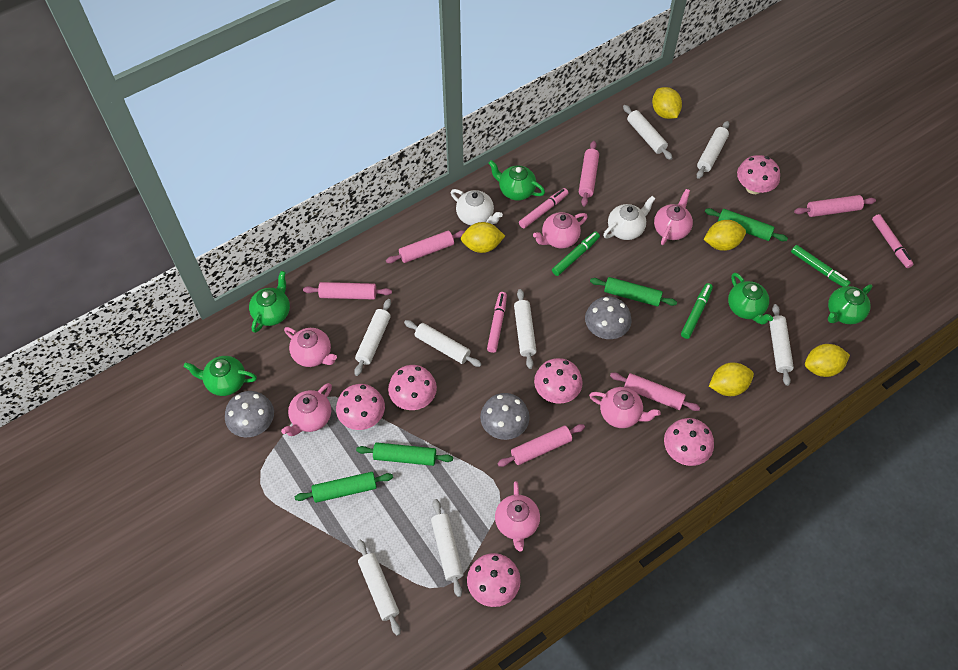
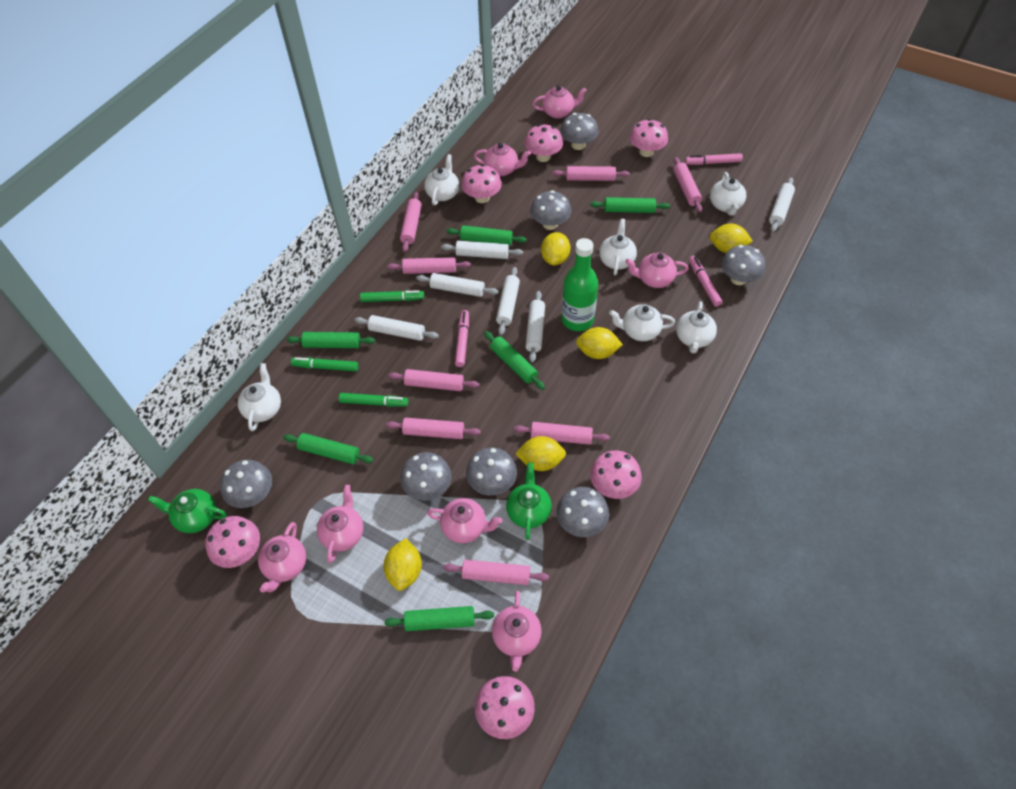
green bottle: 0 -> 1
green rolling pin: 4 -> 6
green teapot: 5 -> 2
grey mushroom: 3 -> 7
pink rolling pin: 6 -> 8
pink teapot: 6 -> 7
white rolling pin: 8 -> 6
white teapot: 2 -> 6

